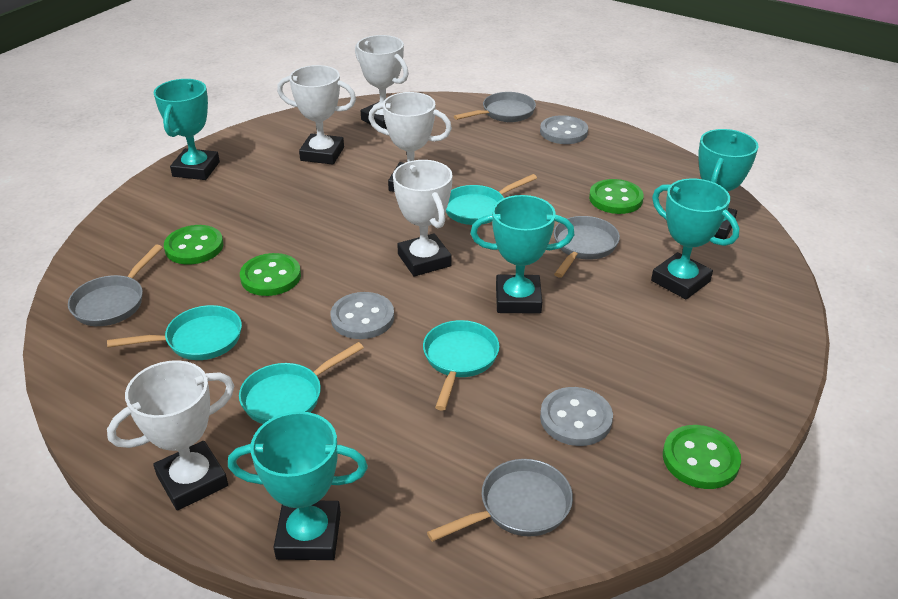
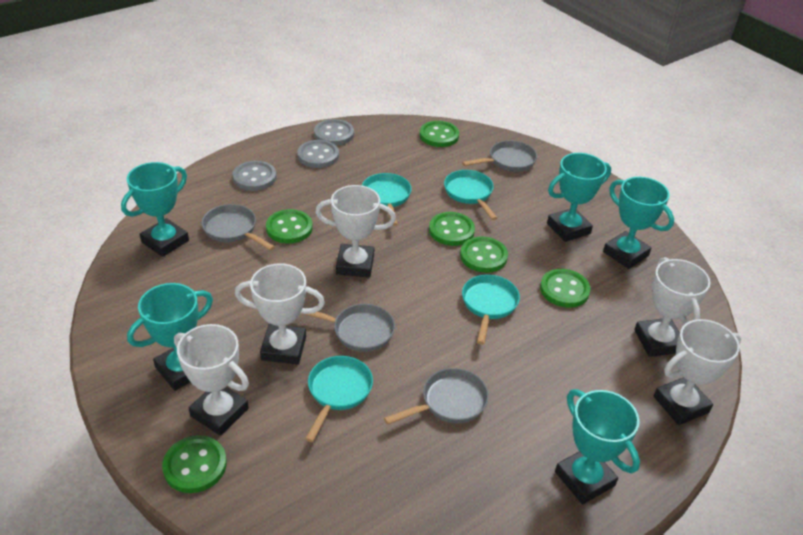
green button: 4 -> 6

